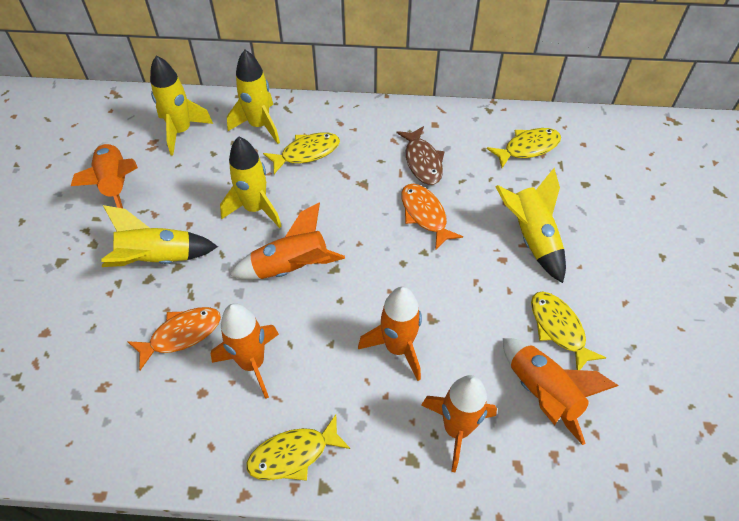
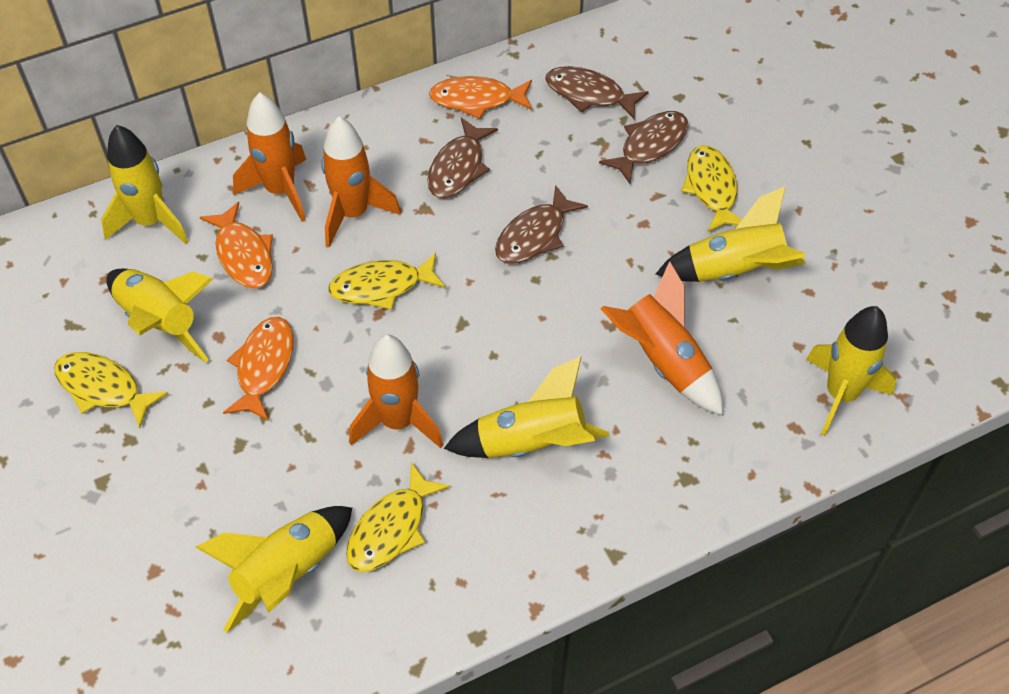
brown fish: 1 -> 4
orange fish: 2 -> 3
orange rocket: 6 -> 4
yellow rocket: 5 -> 6

